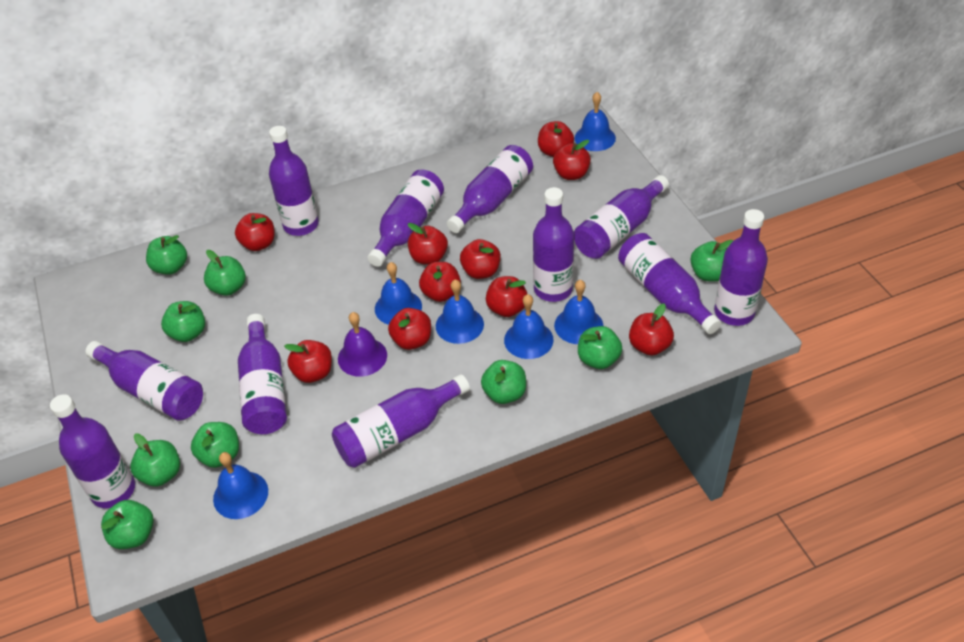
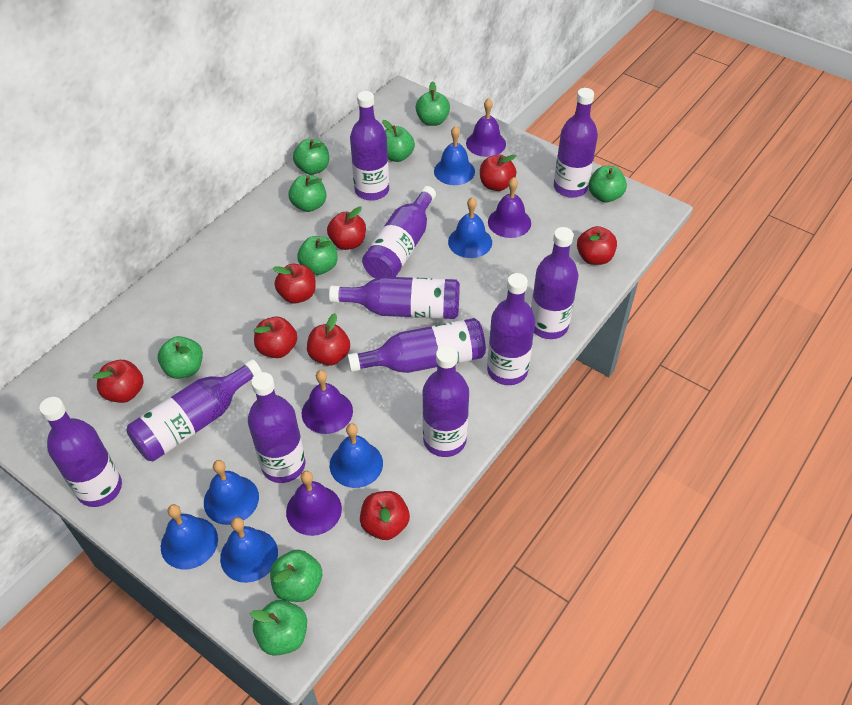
purple bell: 1 -> 4
red apple: 10 -> 8

